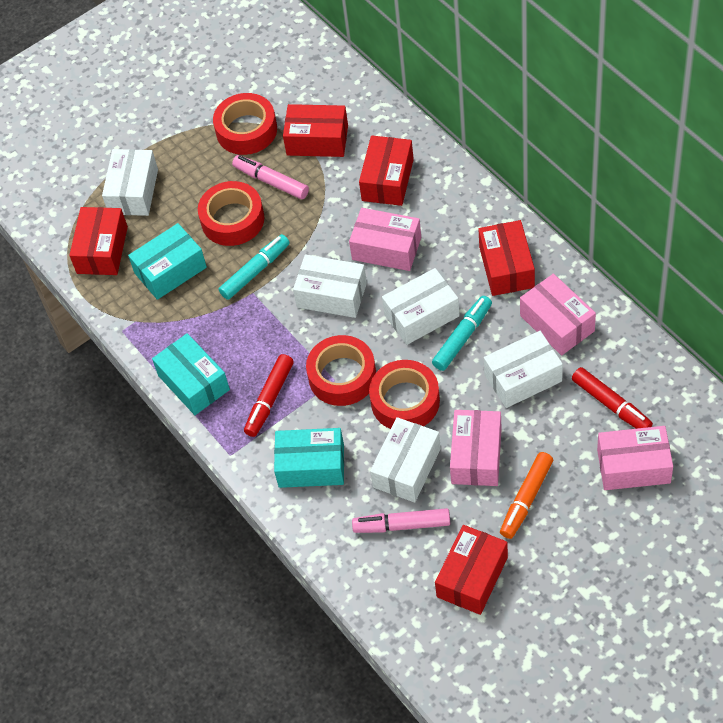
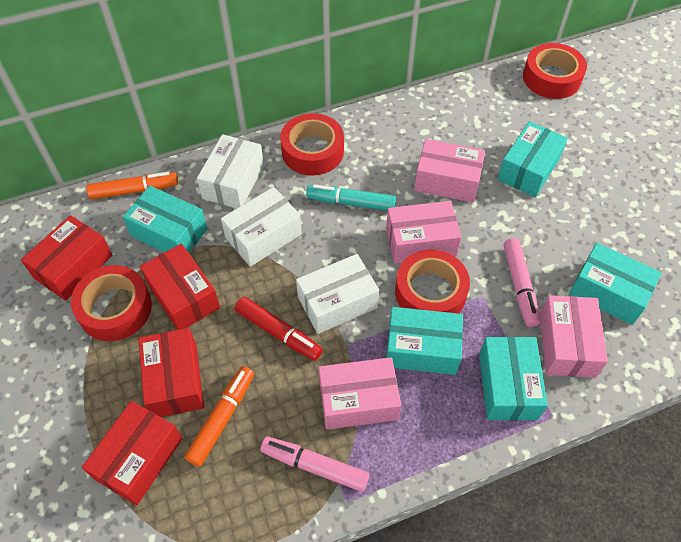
orange marker: 1 -> 2
red box: 5 -> 4
red marker: 2 -> 1
turquoise box: 3 -> 5
turquoise marker: 2 -> 1
white box: 5 -> 3

